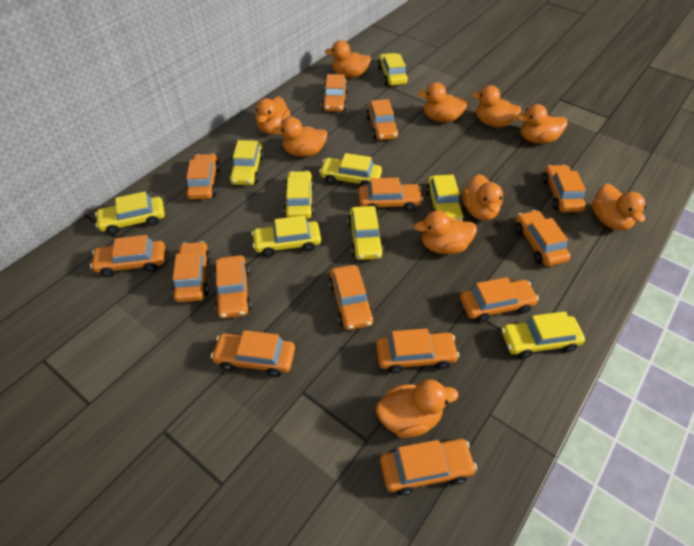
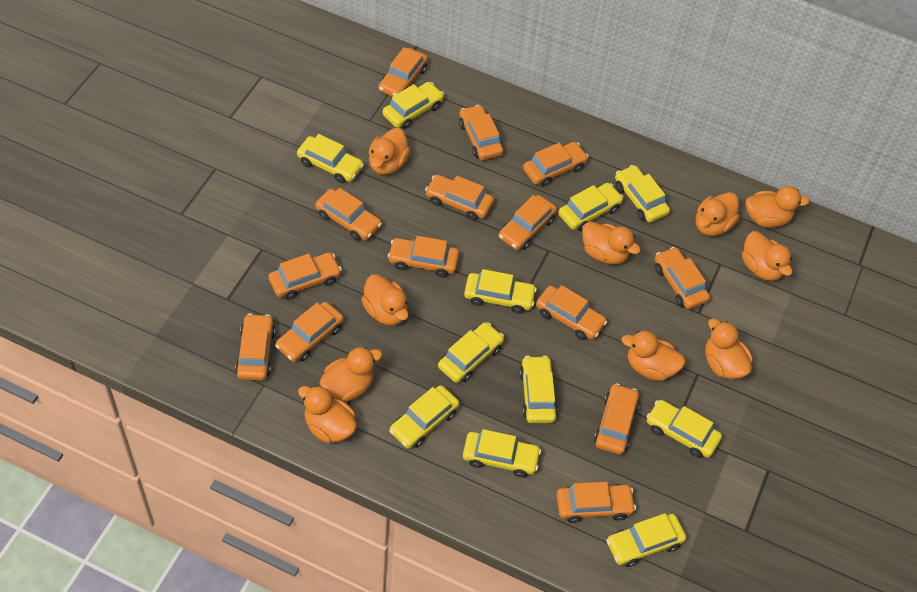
yellow car: 9 -> 11

